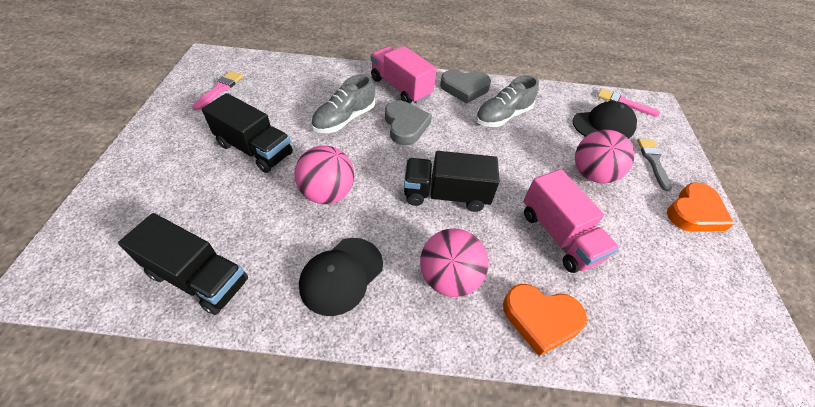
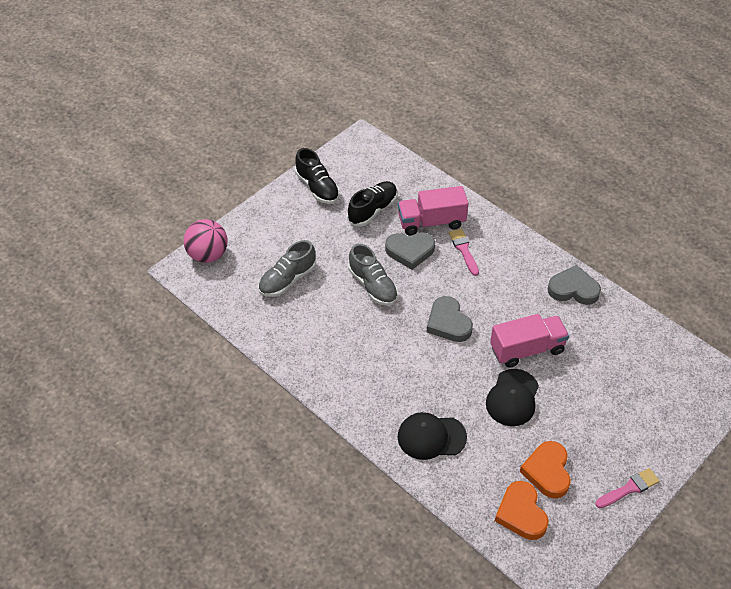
black shoe: 0 -> 2
black truck: 3 -> 0
grey brush: 1 -> 0
grey heart: 2 -> 3
pink ball: 3 -> 1

